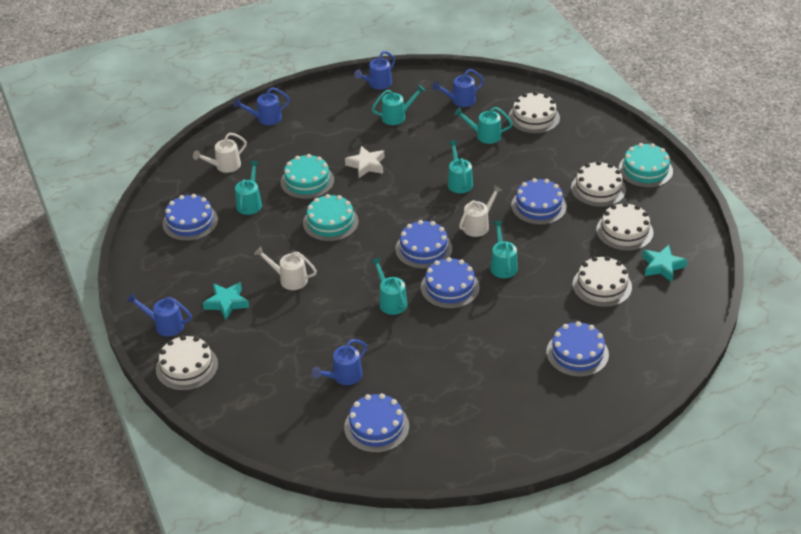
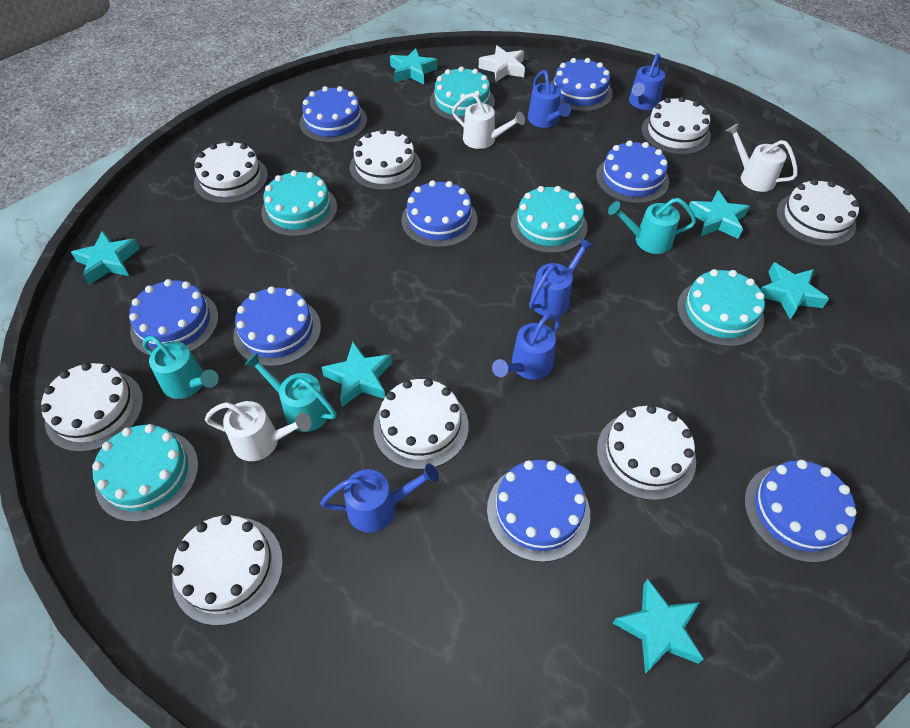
blue cake: 6 -> 8
turquoise cake: 3 -> 5
turquoise star: 2 -> 6
turquoise watering can: 6 -> 3
white cake: 5 -> 8

